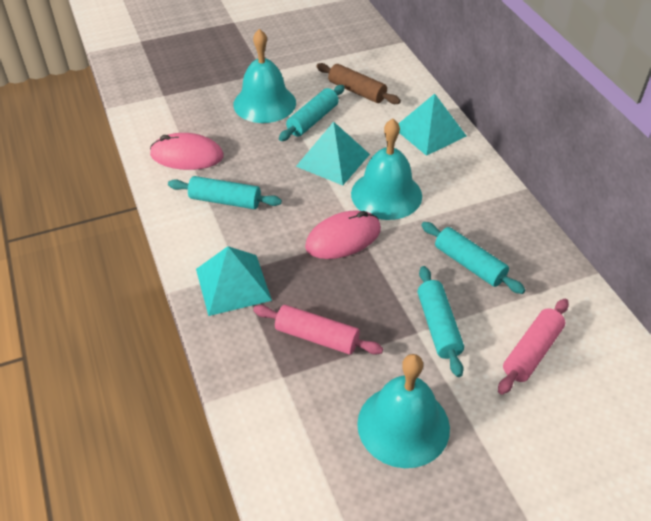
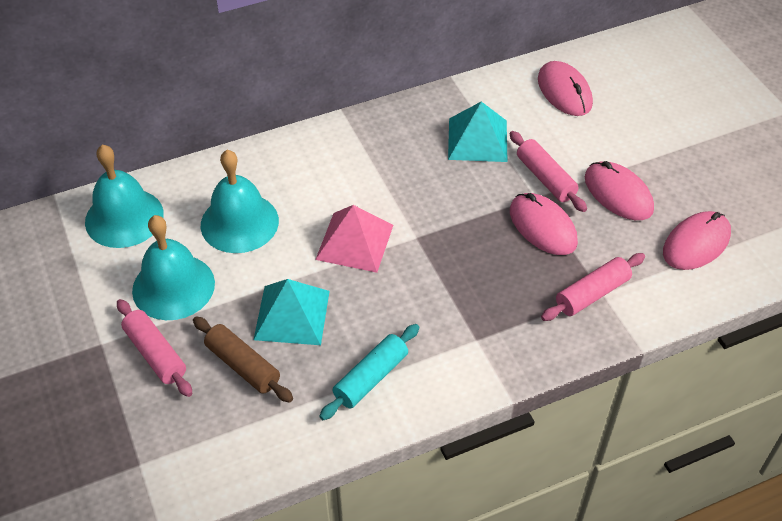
pink mouse: 2 -> 4
pink pyramid: 0 -> 1
pink rolling pin: 2 -> 3
turquoise pyramid: 3 -> 2
turquoise rolling pin: 4 -> 1

